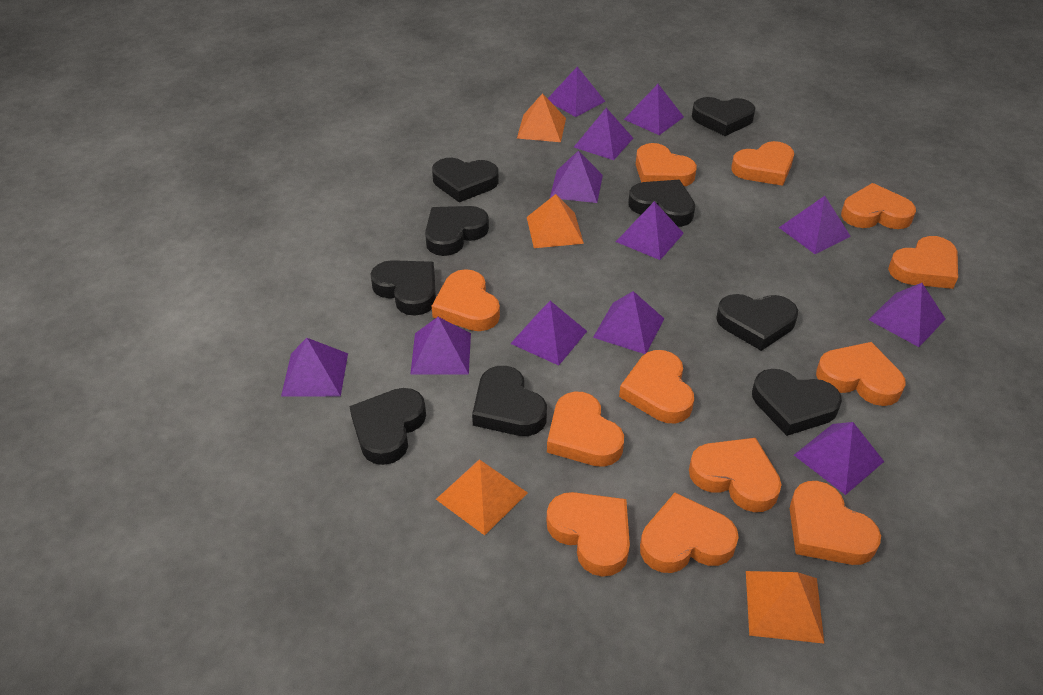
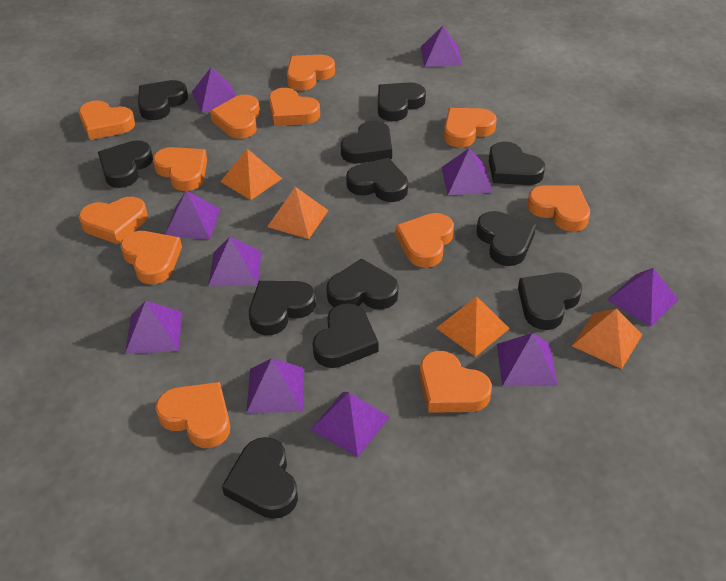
black heart: 9 -> 12
purple pyramid: 12 -> 10

